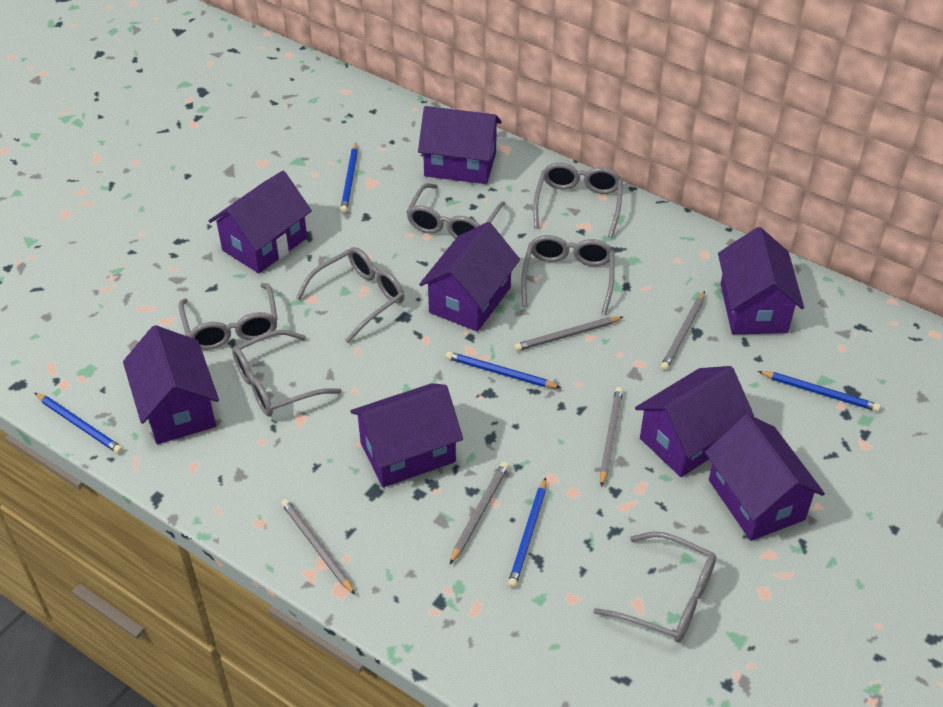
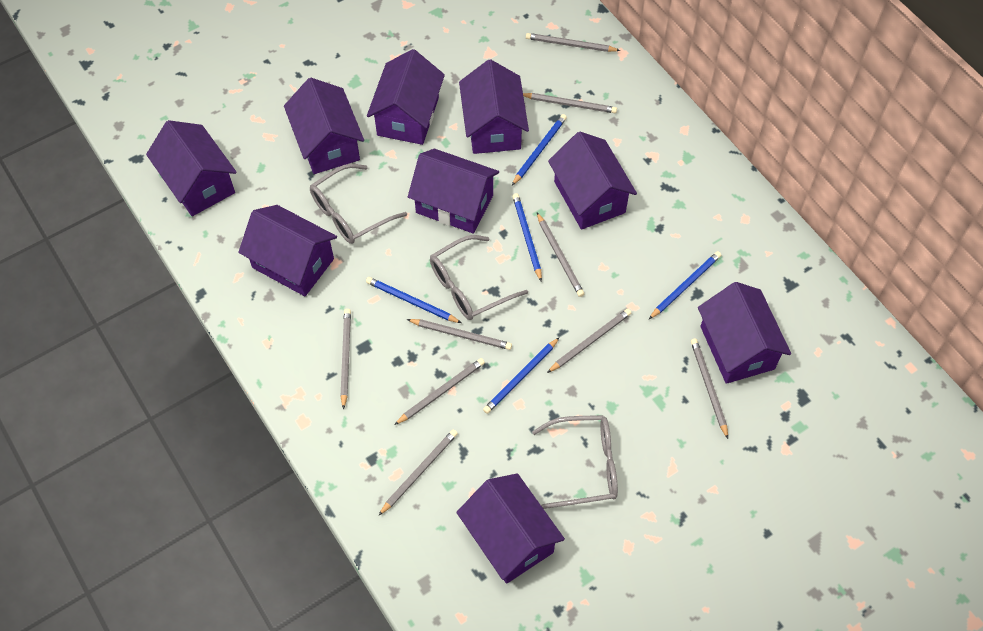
grey glasses: 7 -> 3
grey pencil: 5 -> 9
purple house: 8 -> 9

